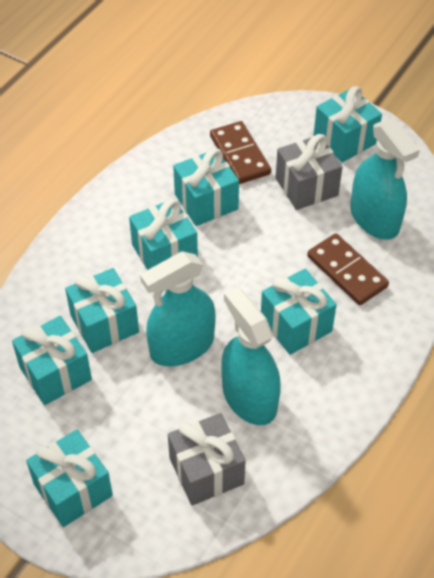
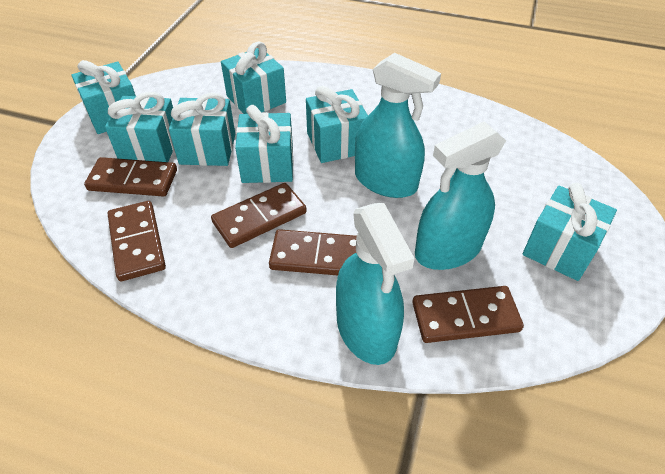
brown domino: 2 -> 5
grey gift: 2 -> 0

